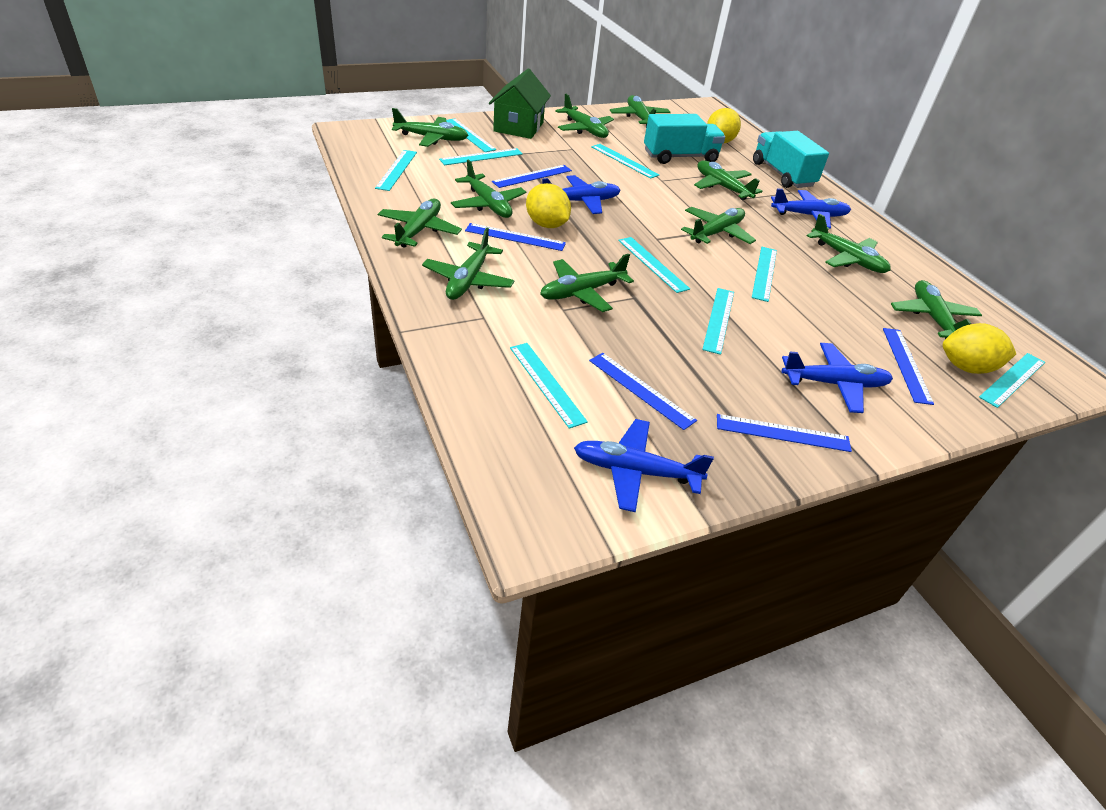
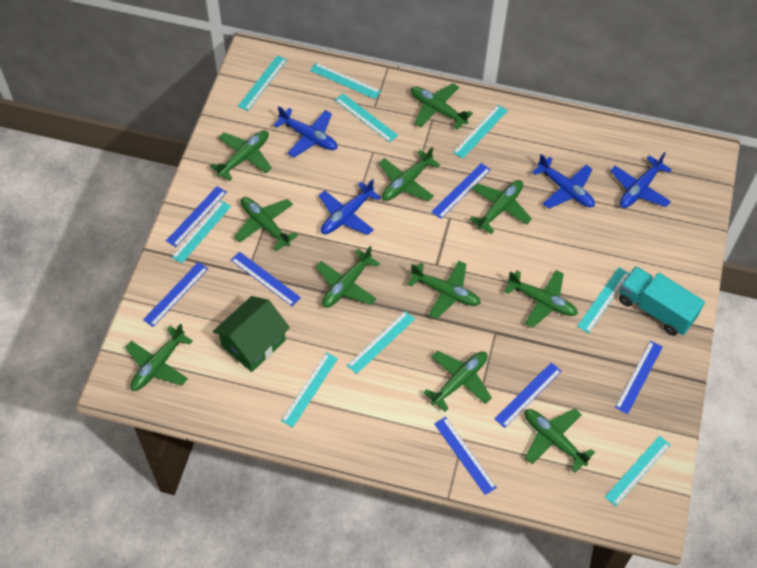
blue ruler: 5 -> 7
turquoise truck: 2 -> 1
yellow lemon: 3 -> 0

